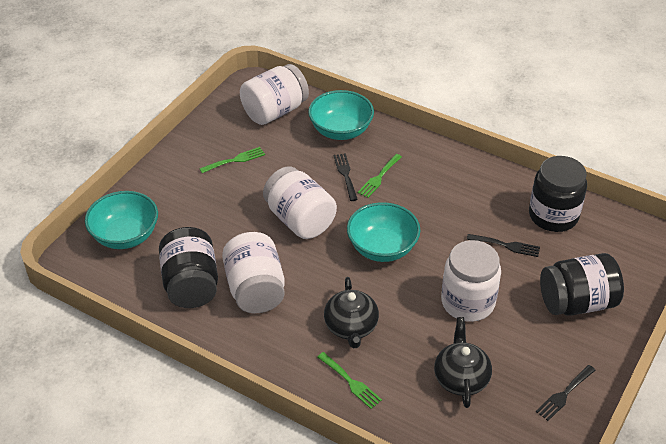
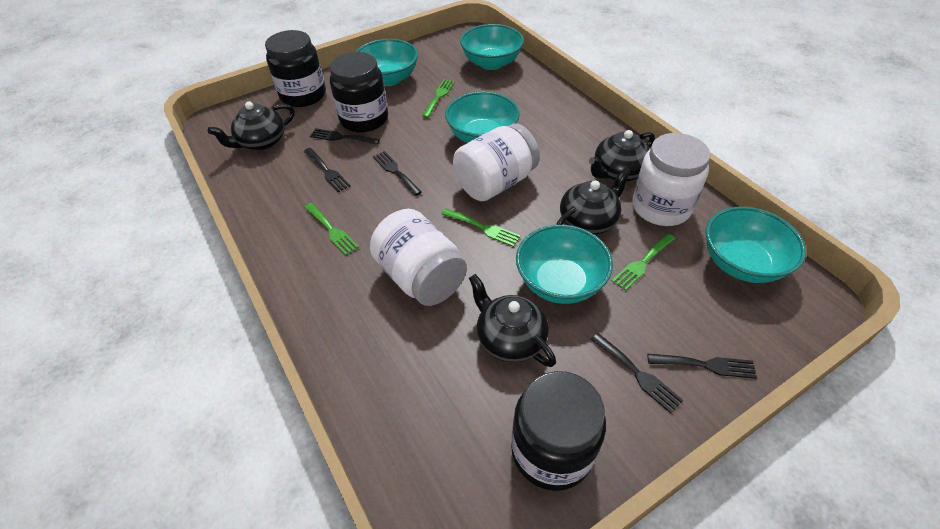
black fork: 3 -> 5
black teapot: 2 -> 4
green fork: 3 -> 4
turquoise bowl: 3 -> 5
white jar: 4 -> 3

